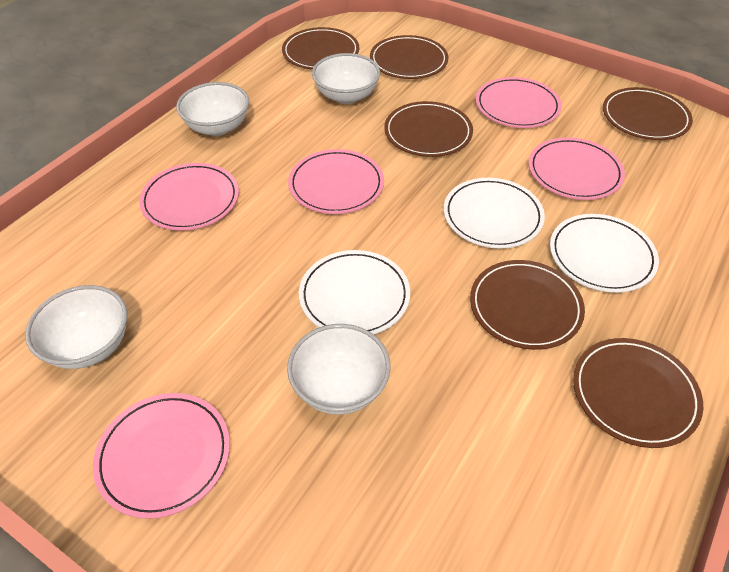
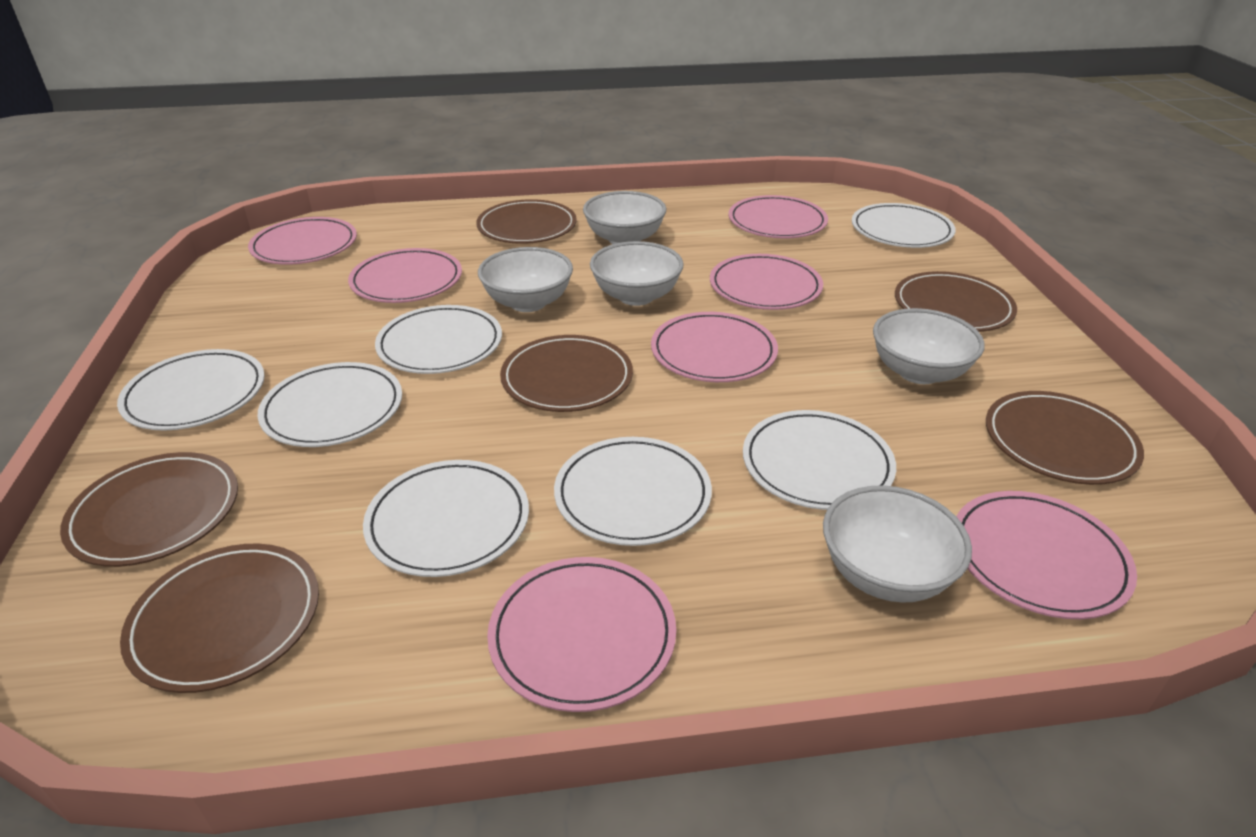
pink plate: 5 -> 7
white bowl: 4 -> 5
white plate: 3 -> 7

